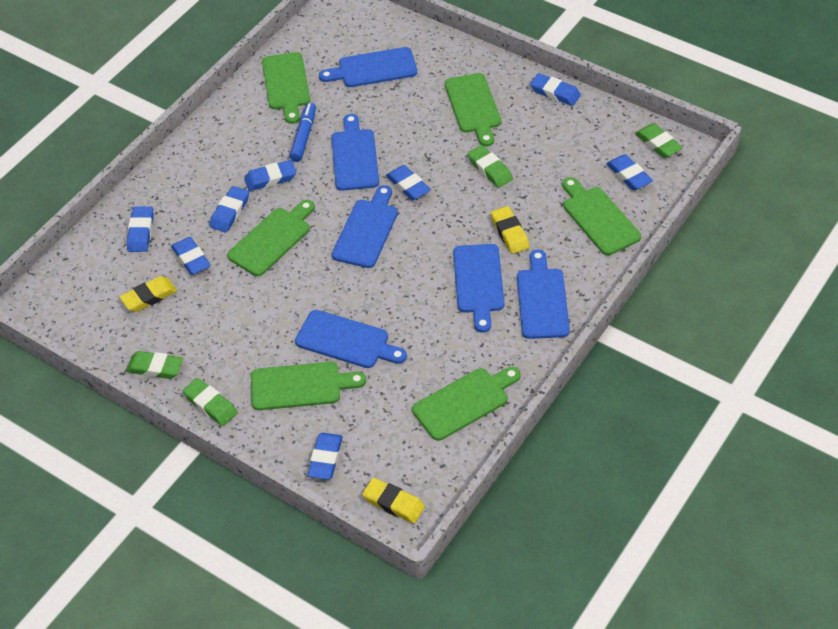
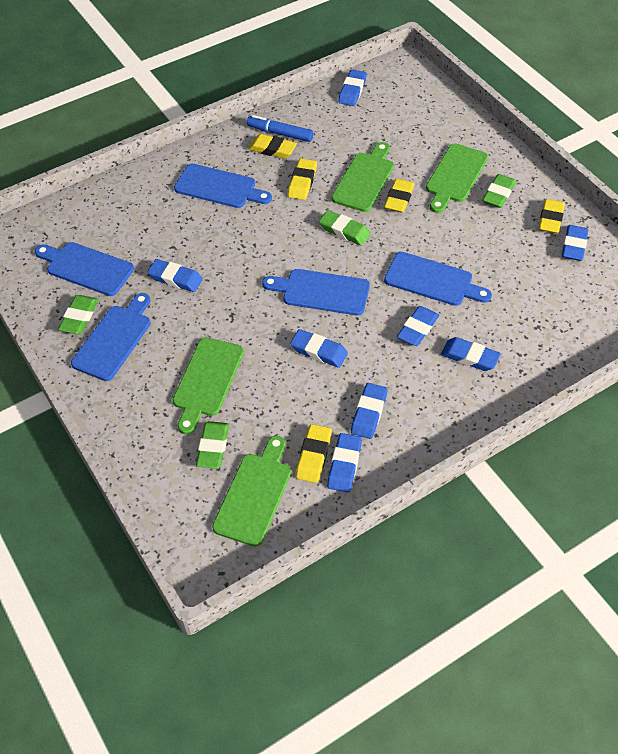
blue cutting board: 6 -> 5
green cutting board: 6 -> 4
yellow eraser: 3 -> 5

